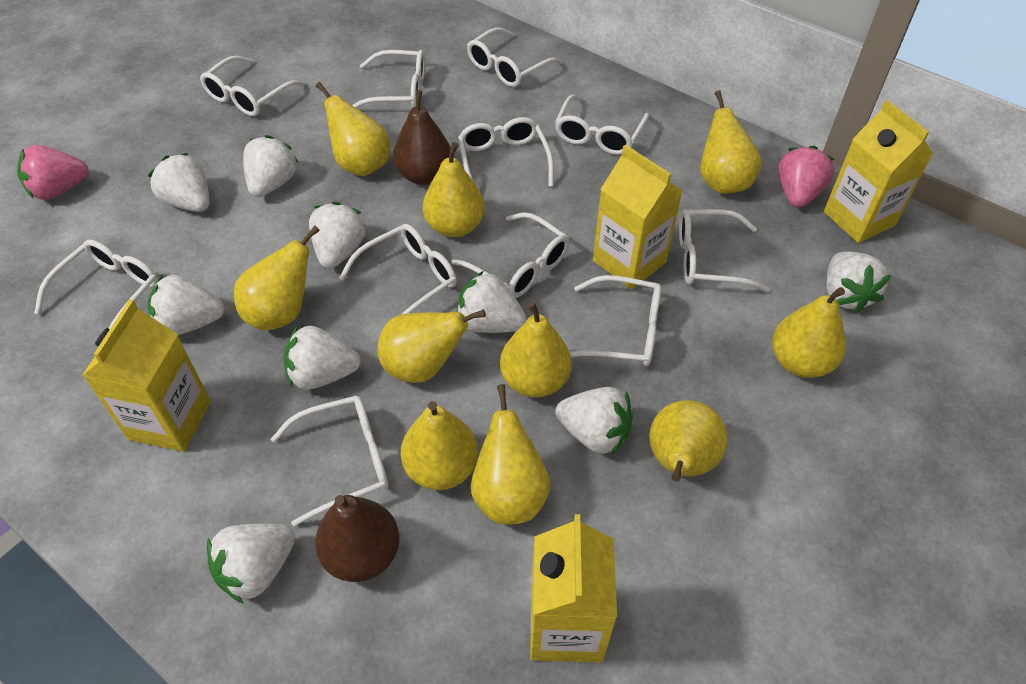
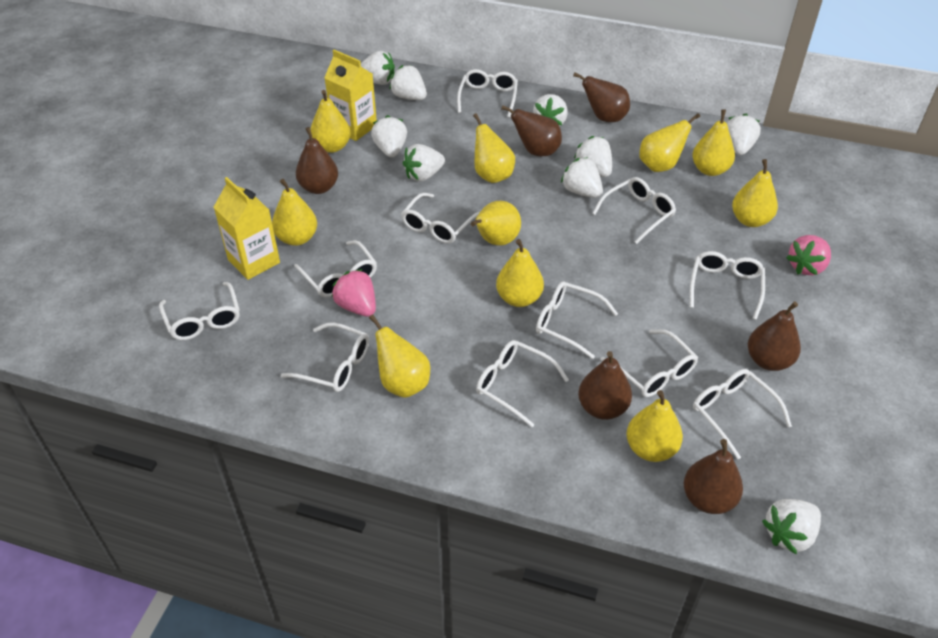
brown pear: 2 -> 6
yellow carton: 4 -> 2

